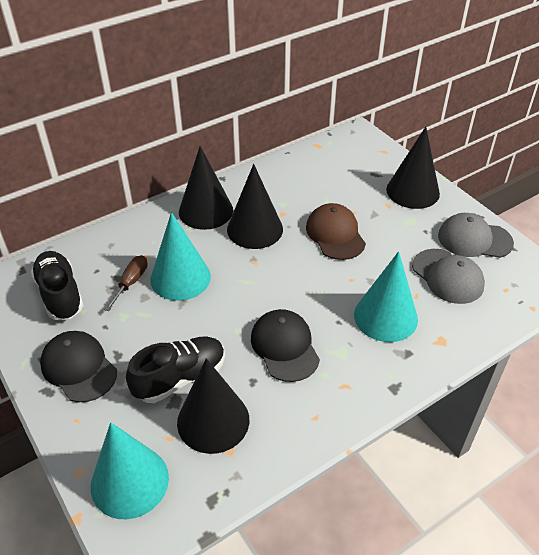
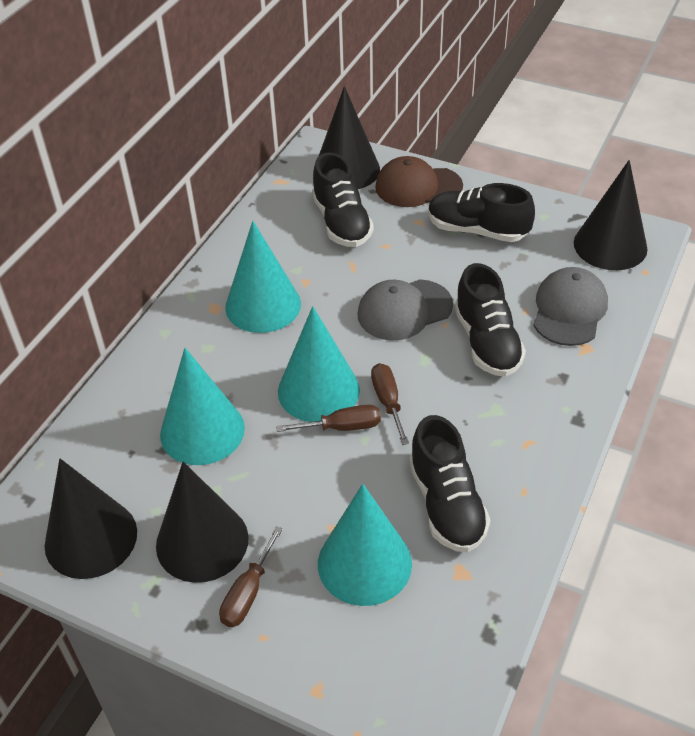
black cap: 2 -> 0
black shoe: 2 -> 4
brown screwdriver: 1 -> 3
turquoise cone: 3 -> 4

